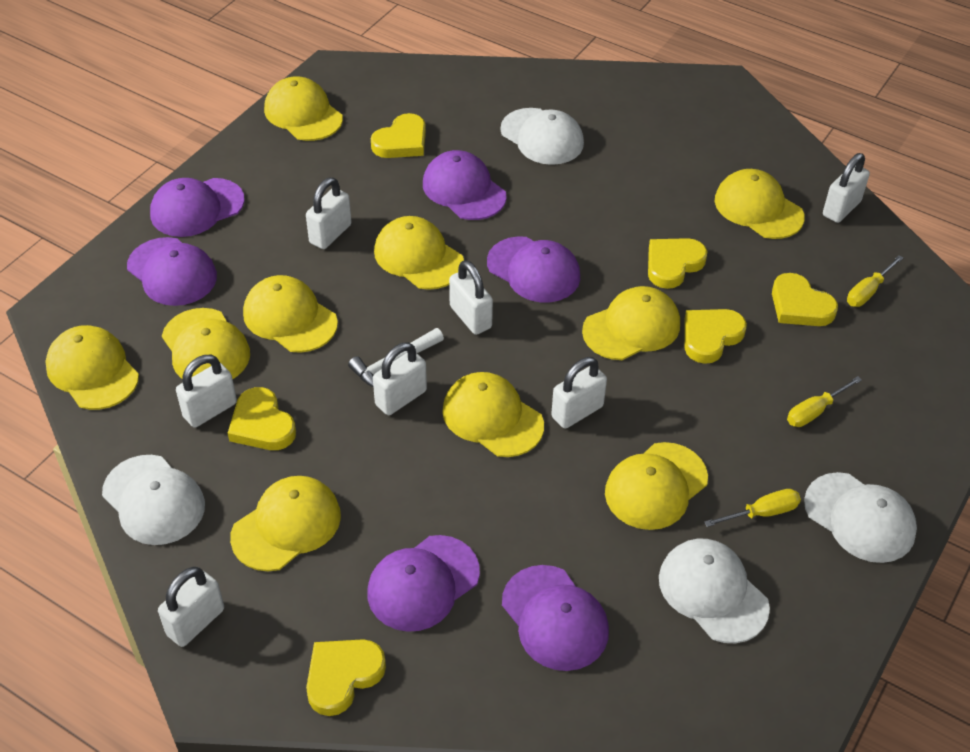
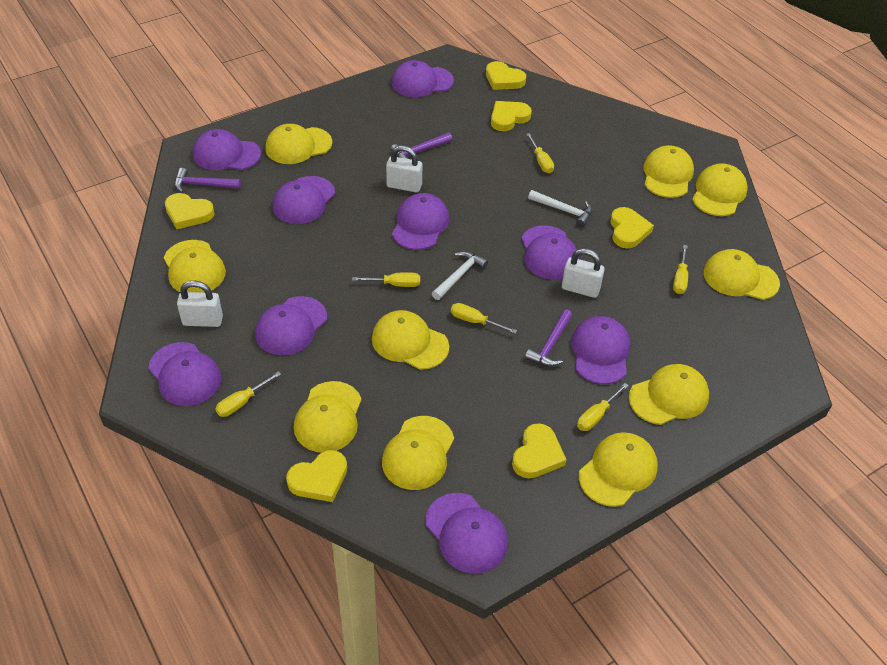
purple cap: 6 -> 9
purple hammer: 0 -> 3
white cap: 4 -> 0
white hammer: 1 -> 2
white padlock: 7 -> 3
yellow screwdriver: 3 -> 6

